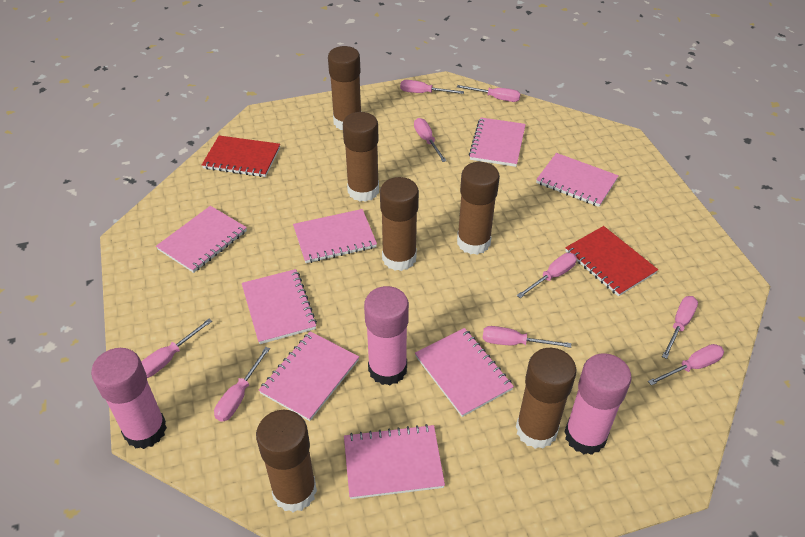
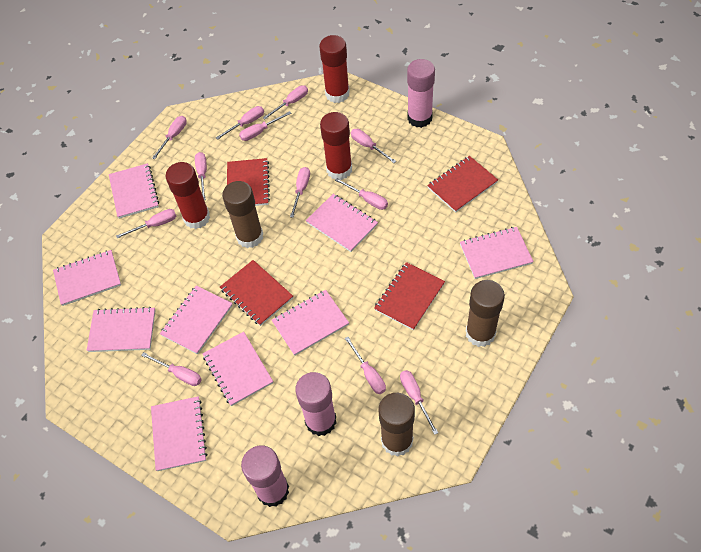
brown glue stick: 6 -> 3
pink notebook: 8 -> 9
pink screwdriver: 9 -> 12
red glue stick: 0 -> 3
red notebook: 2 -> 4

